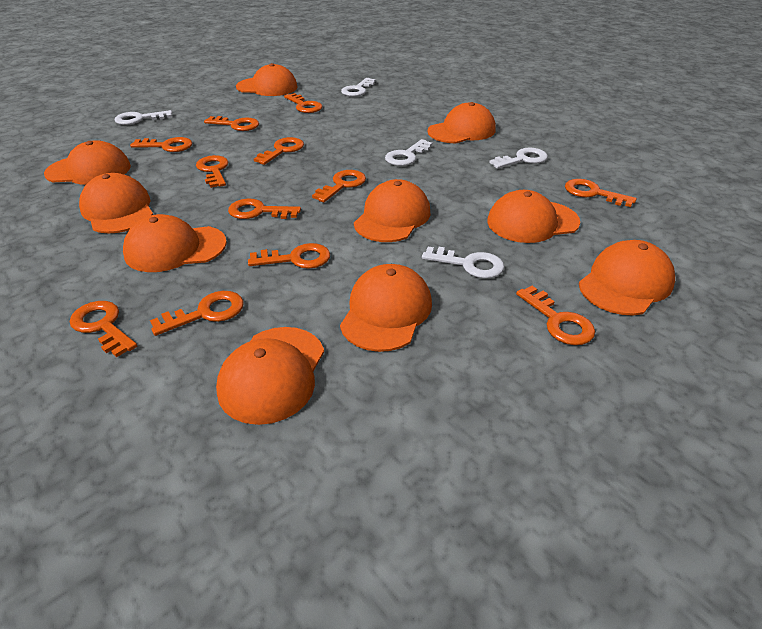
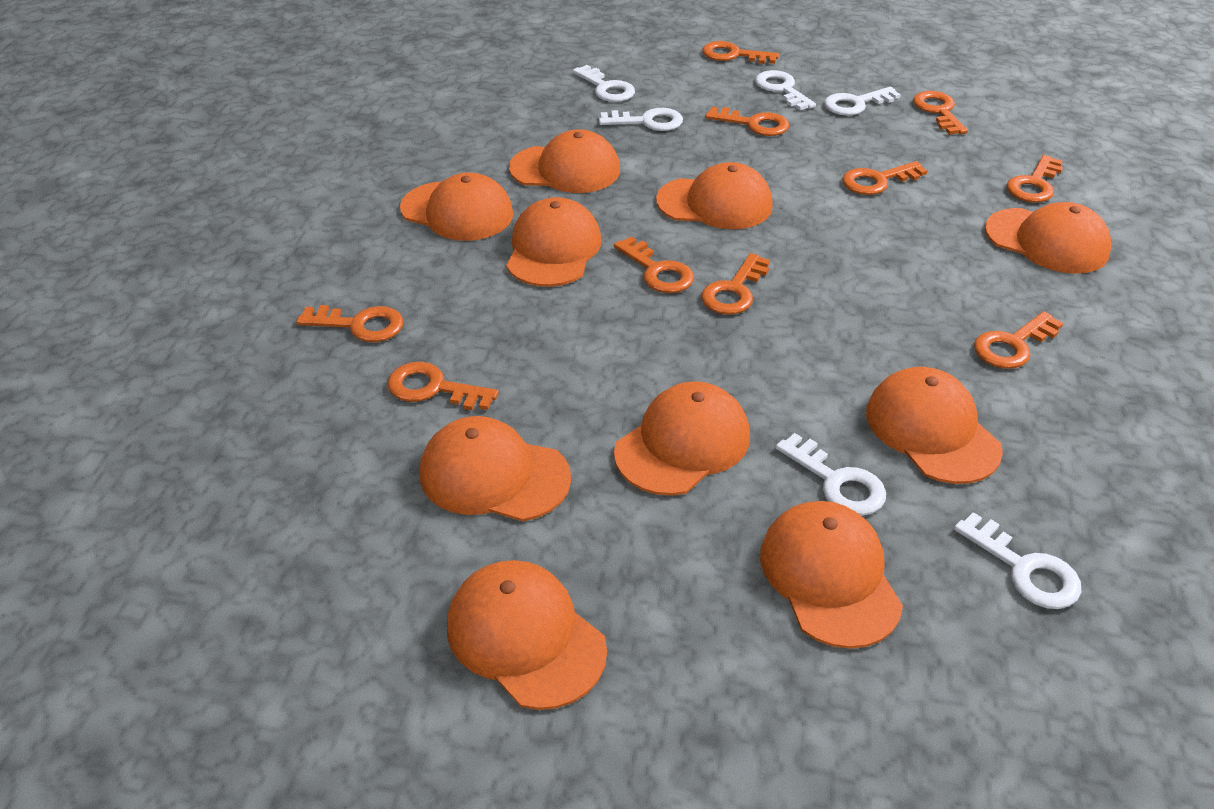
orange key: 12 -> 10
white key: 5 -> 6

